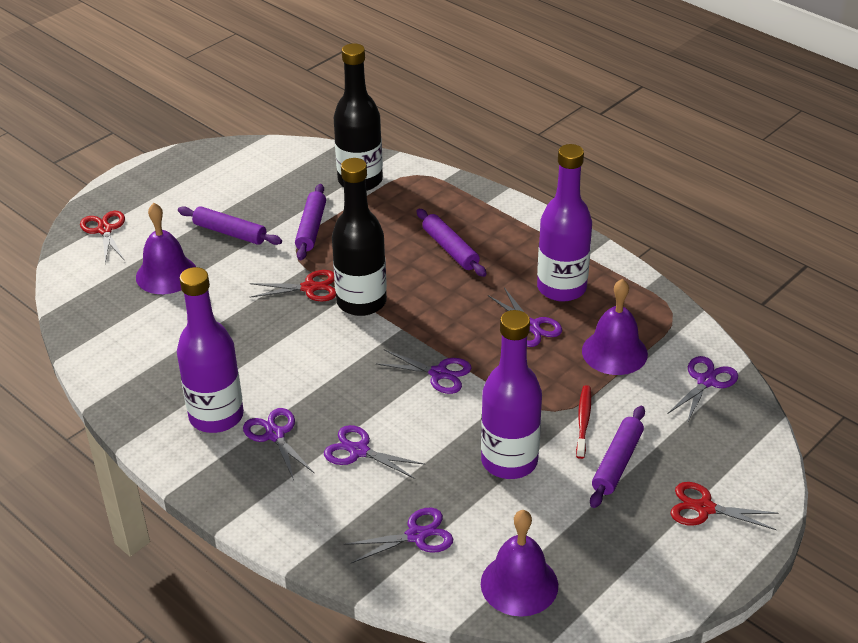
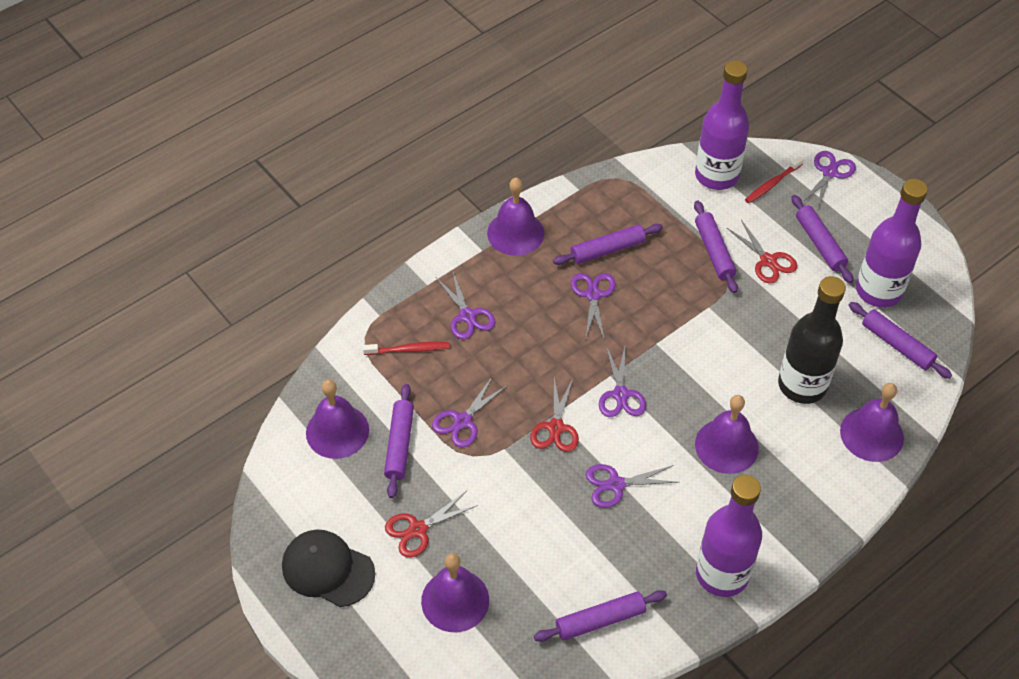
black bottle: 2 -> 1
black cap: 0 -> 1
purple bell: 3 -> 5
purple rolling pin: 4 -> 6
red toothbrush: 1 -> 2

